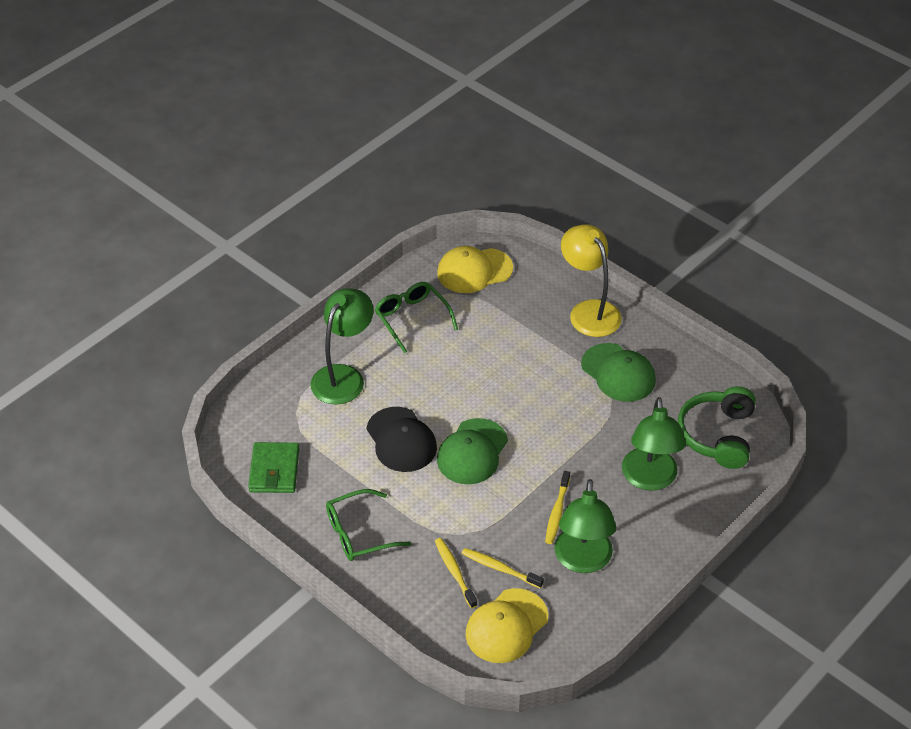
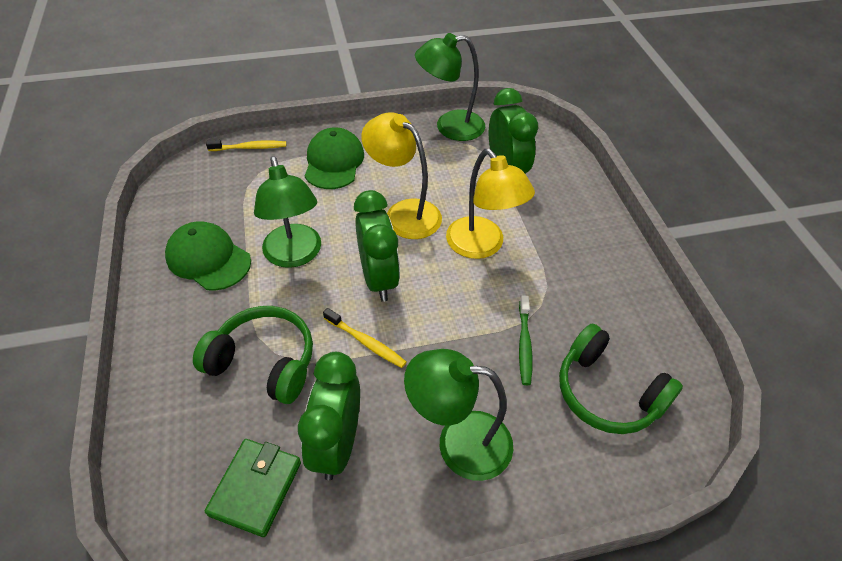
black cap: 1 -> 0
green clock: 0 -> 3
green glasses: 2 -> 0
green headphones: 1 -> 2
green toothbrush: 0 -> 1
yellow cap: 2 -> 0
yellow lamp: 1 -> 2
yellow toothbrush: 3 -> 2

